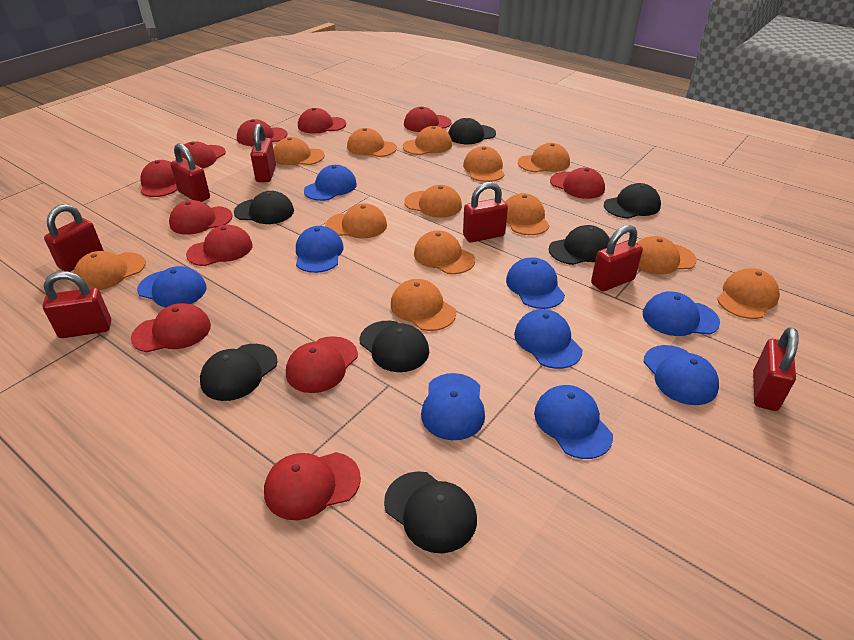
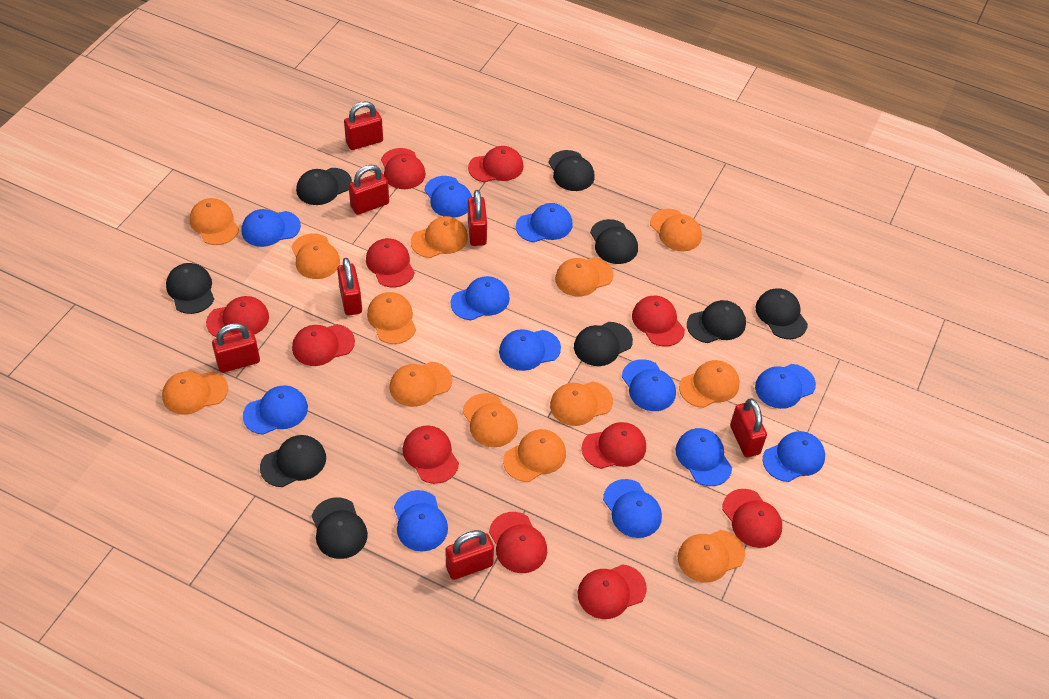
black cap: 7 -> 9
blue cap: 9 -> 12

